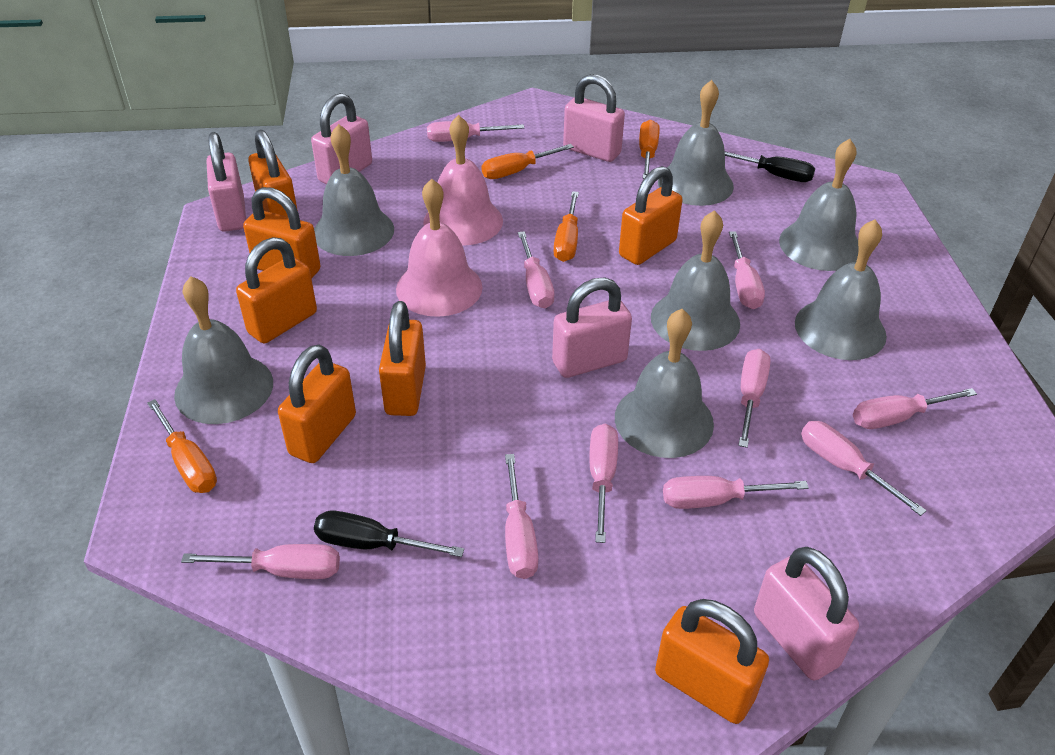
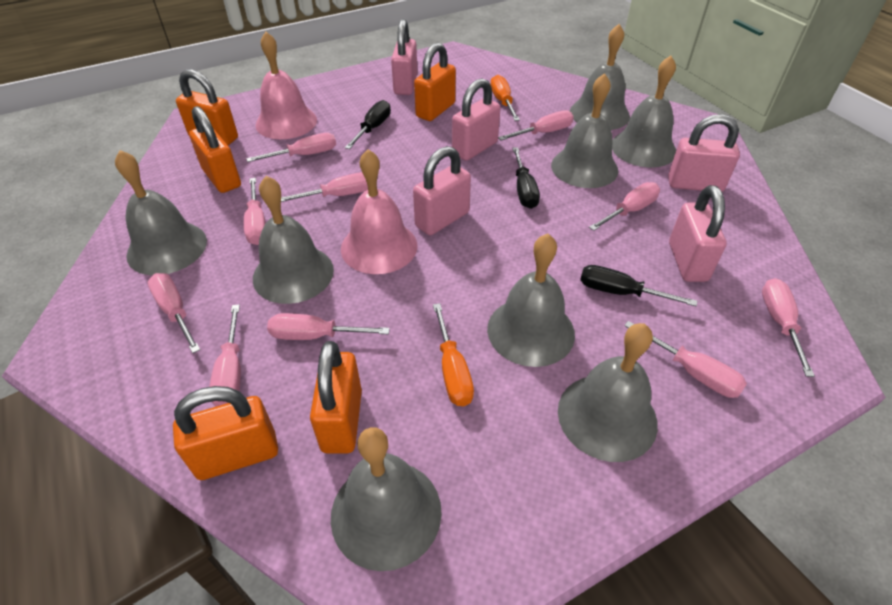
black screwdriver: 2 -> 3
grey bell: 7 -> 8
orange padlock: 7 -> 5
orange screwdriver: 4 -> 2

